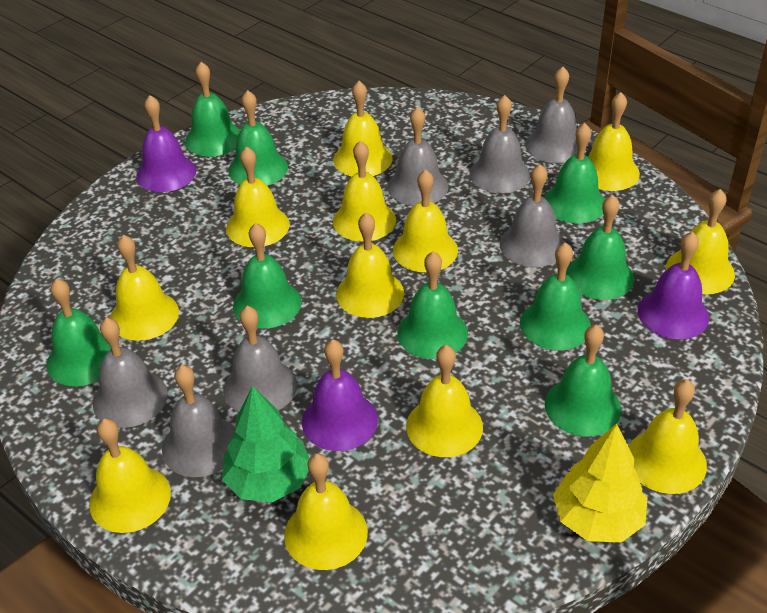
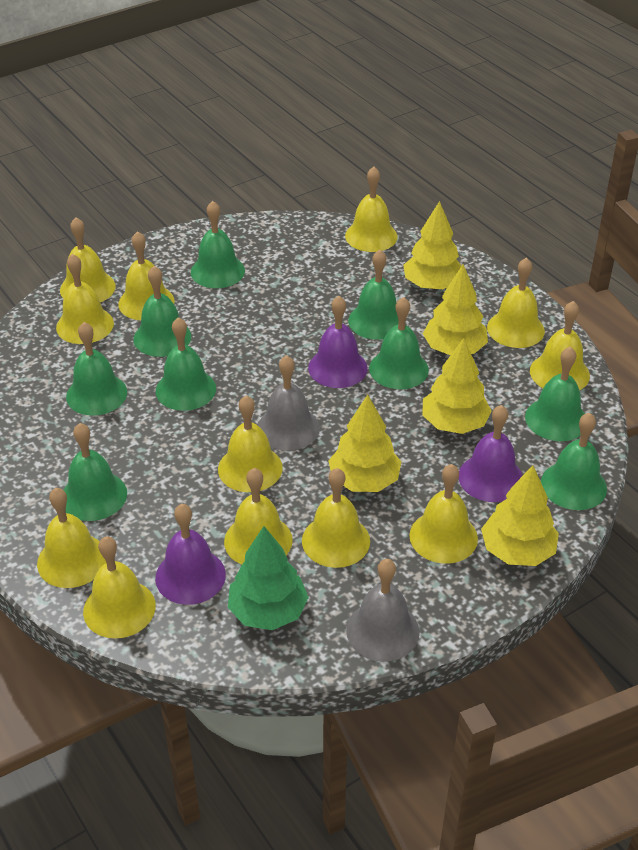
grey bell: 7 -> 2
yellow tree: 1 -> 5

